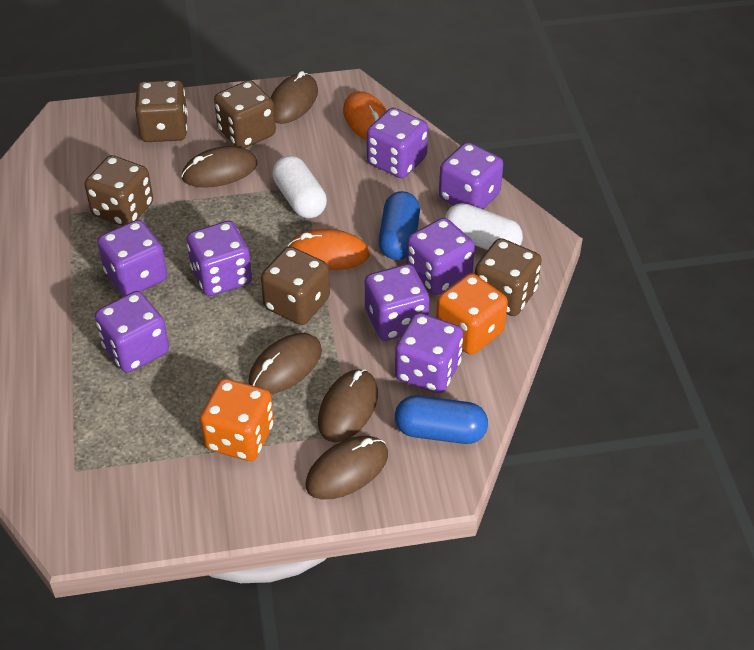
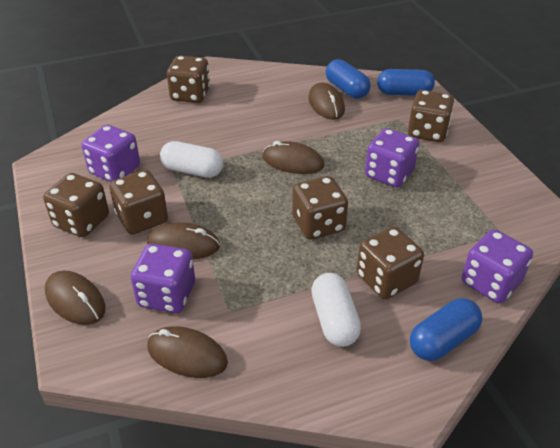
blue capsule: 2 -> 3
brown dice: 5 -> 6
orange dice: 2 -> 0
orange mouse: 2 -> 0
purple dice: 8 -> 4

